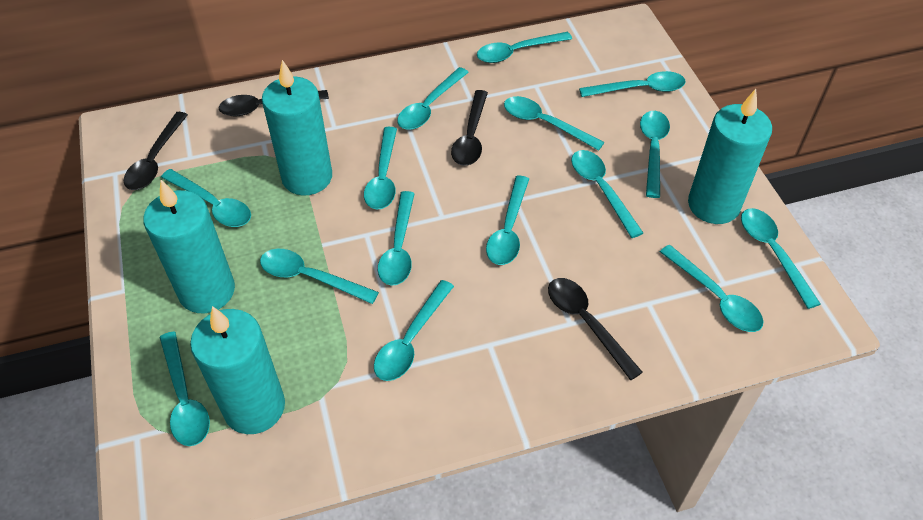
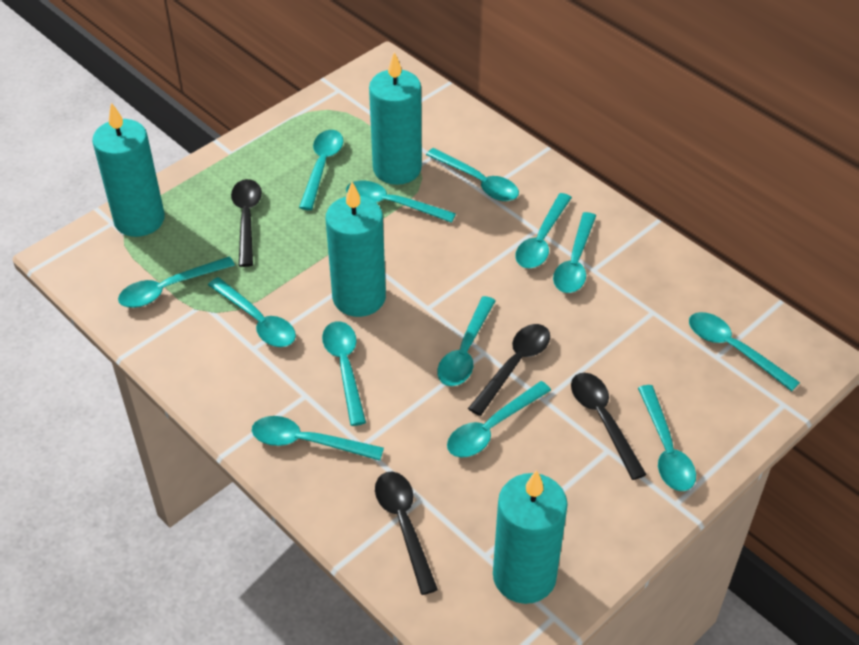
turquoise spoon: 15 -> 13

